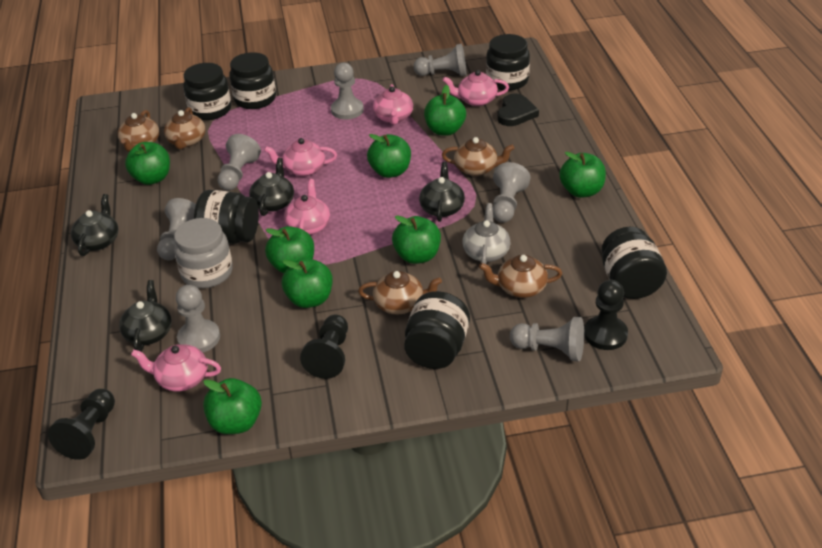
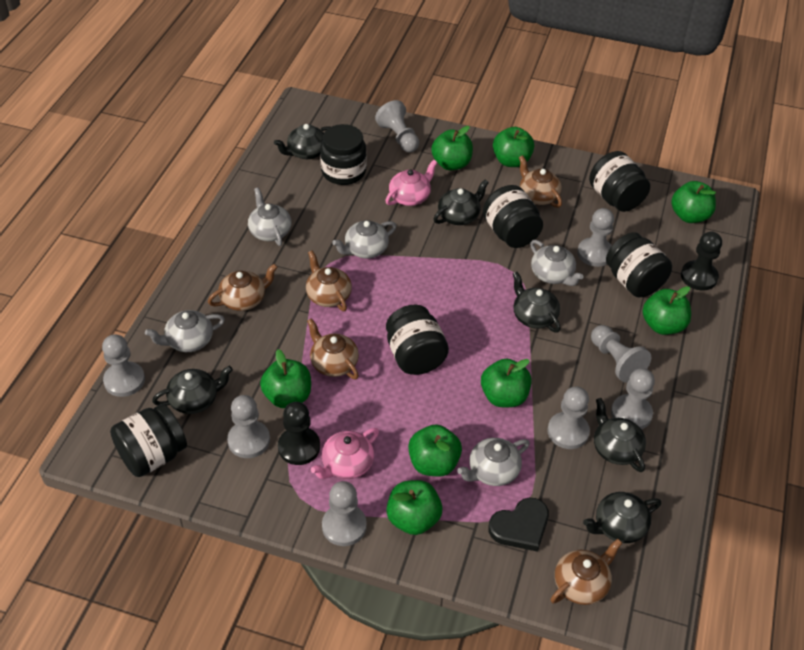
black pawn: 3 -> 2
black teapot: 4 -> 6
grey jar: 1 -> 0
grey pawn: 7 -> 8
grey teapot: 1 -> 5
pink teapot: 5 -> 2

